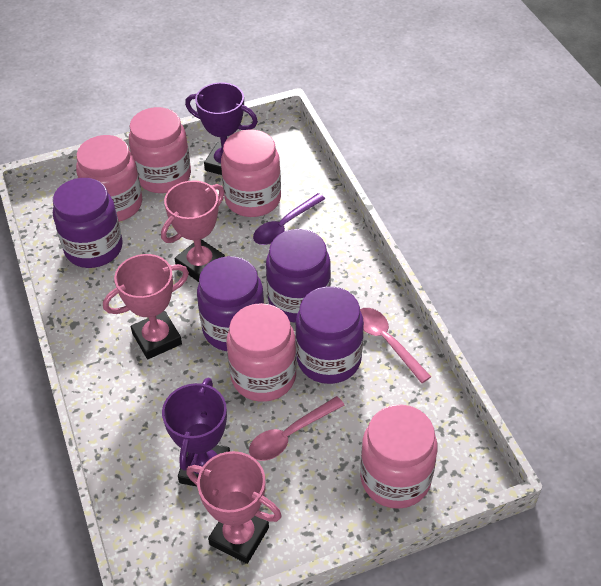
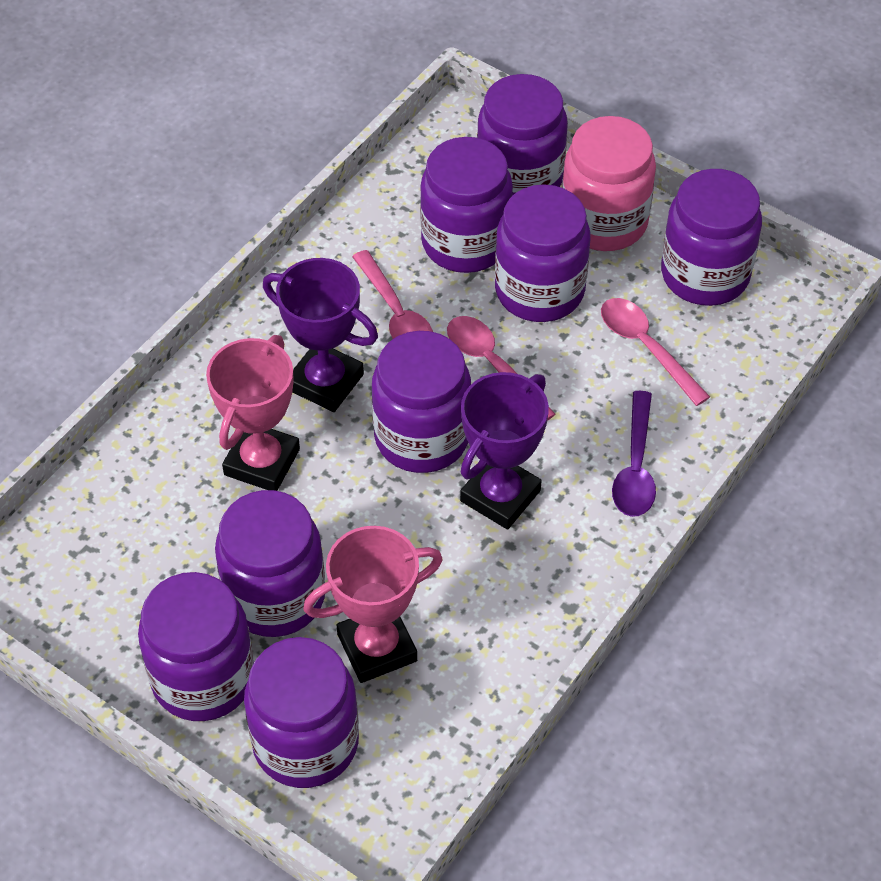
pink jar: 5 -> 1
pink spoon: 2 -> 3
pink trophy: 3 -> 2
purple jar: 4 -> 8

